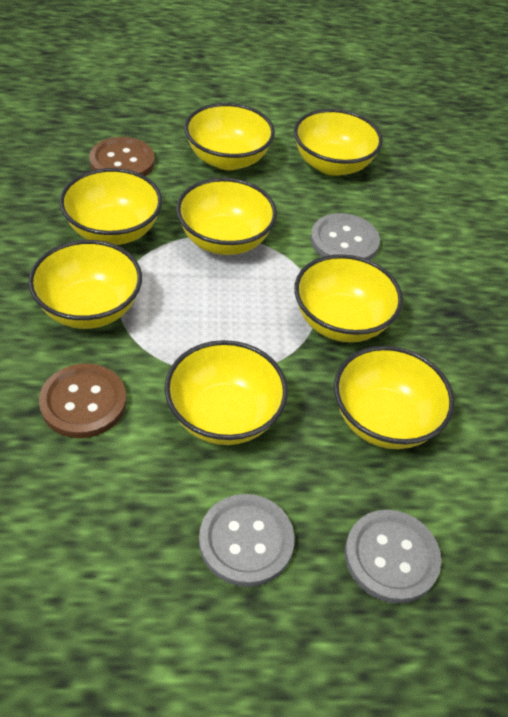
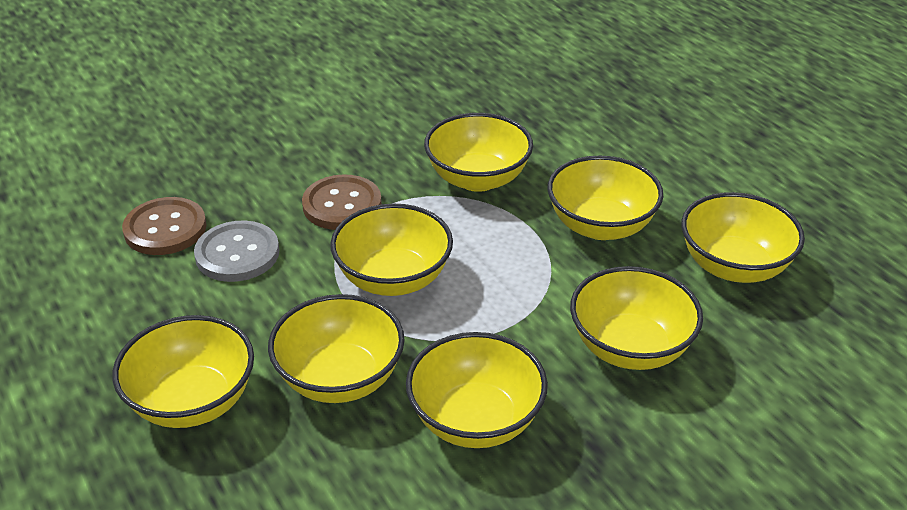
grey button: 3 -> 1

